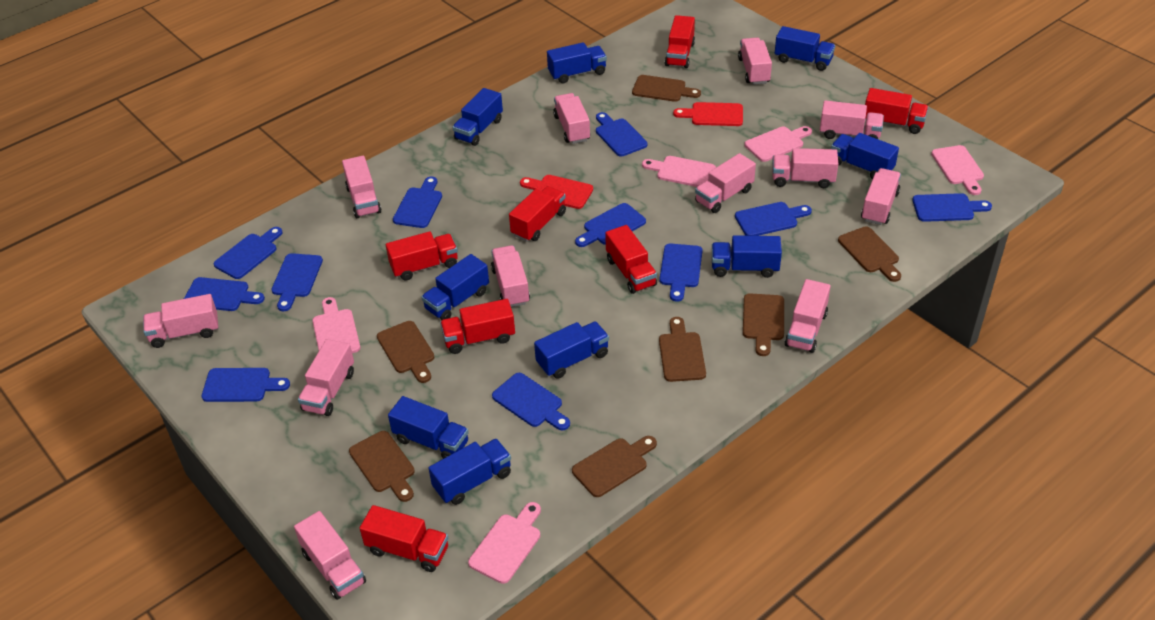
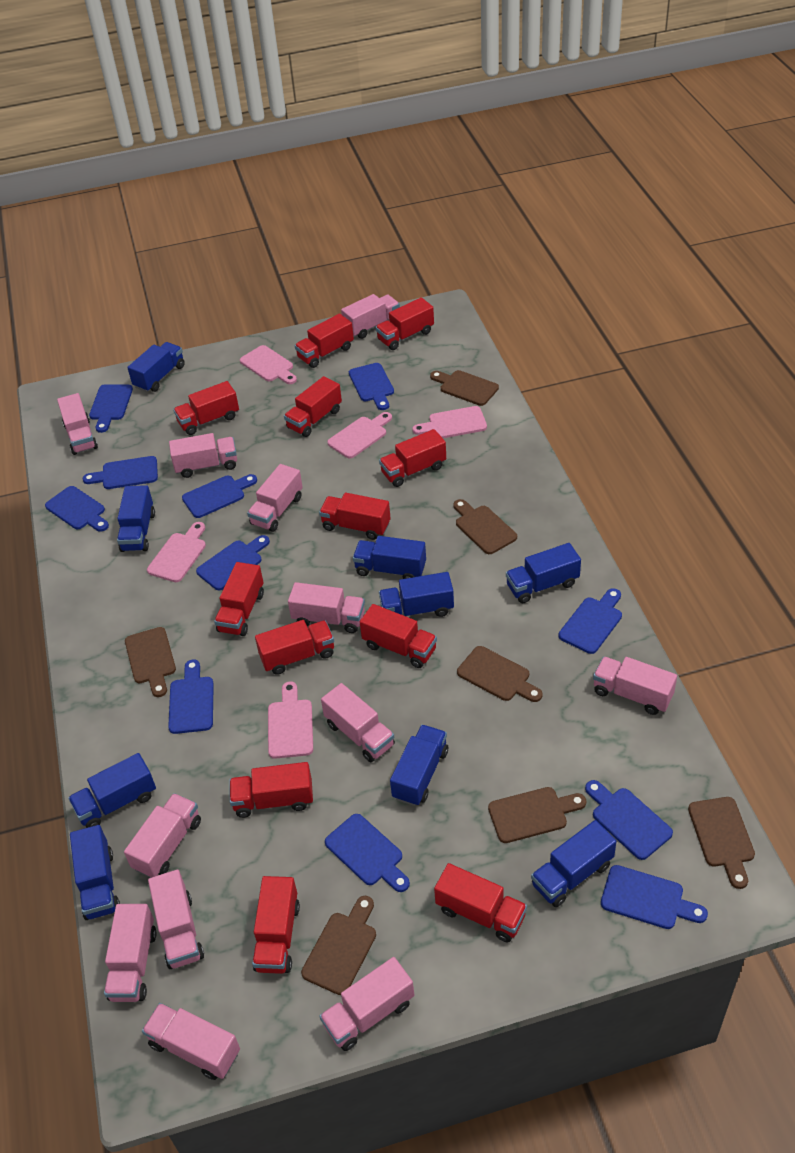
red cutting board: 2 -> 0
red truck: 7 -> 12

